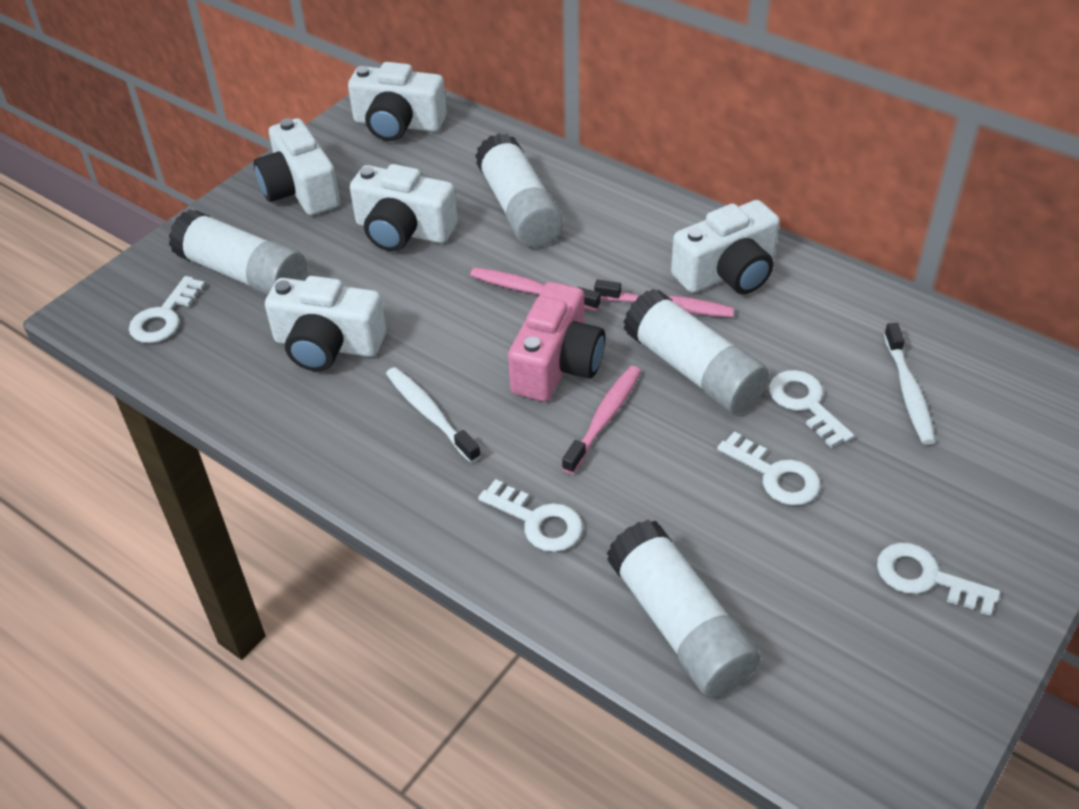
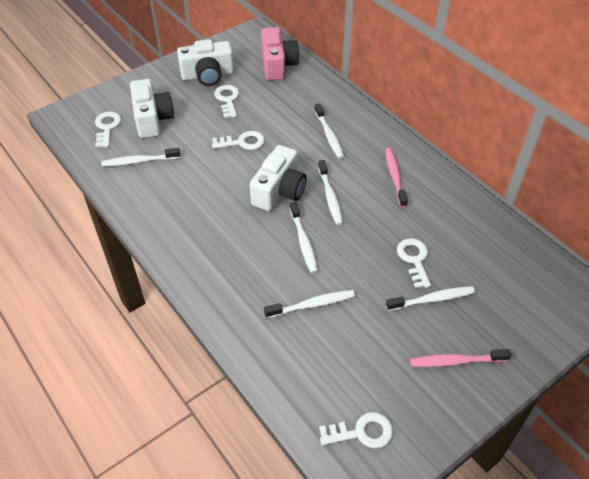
pink toothbrush: 3 -> 2
white camera: 5 -> 3
white glue stick: 4 -> 0
white toothbrush: 2 -> 6

